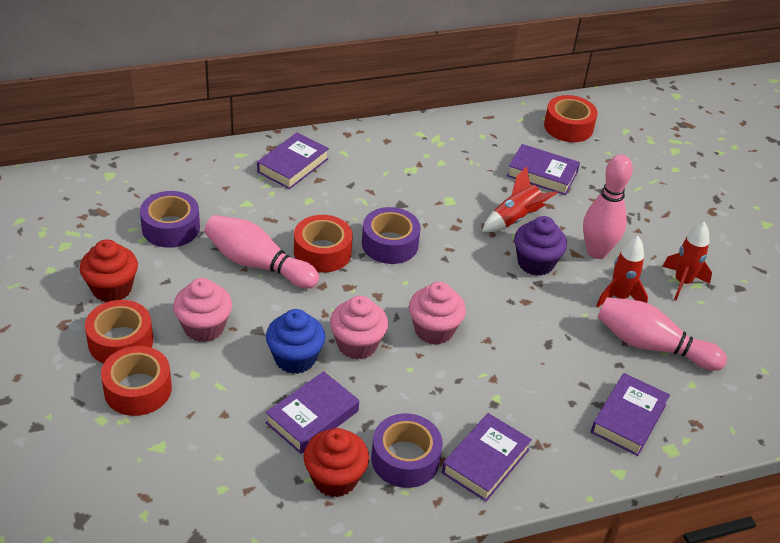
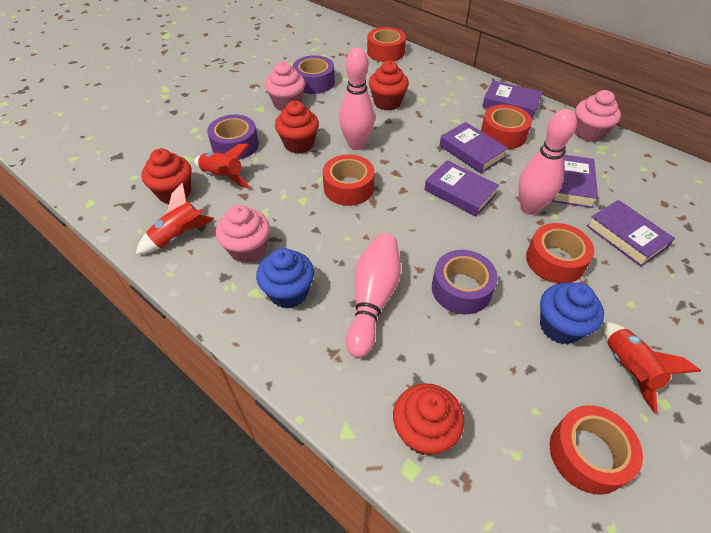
blue cupcake: 1 -> 2
purple cupcake: 1 -> 0
red cupcake: 2 -> 4
red tape: 4 -> 5

